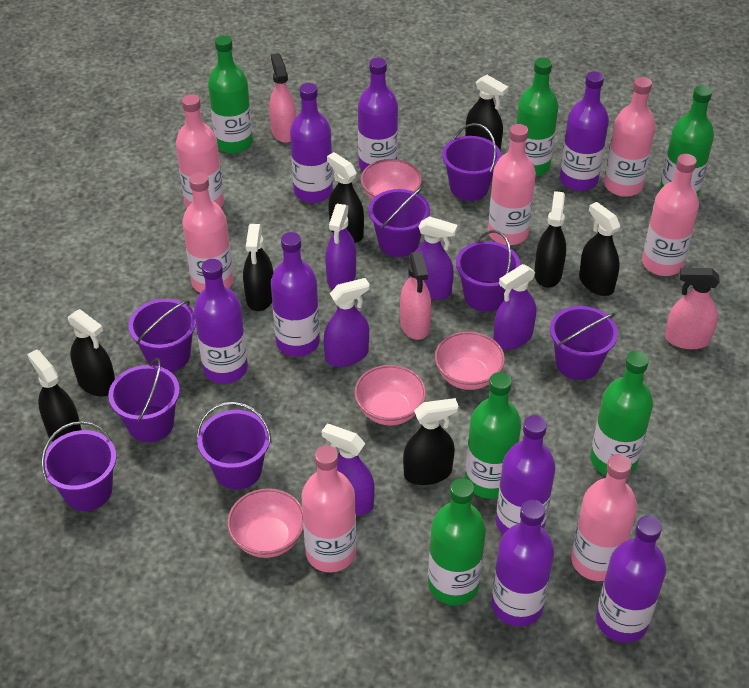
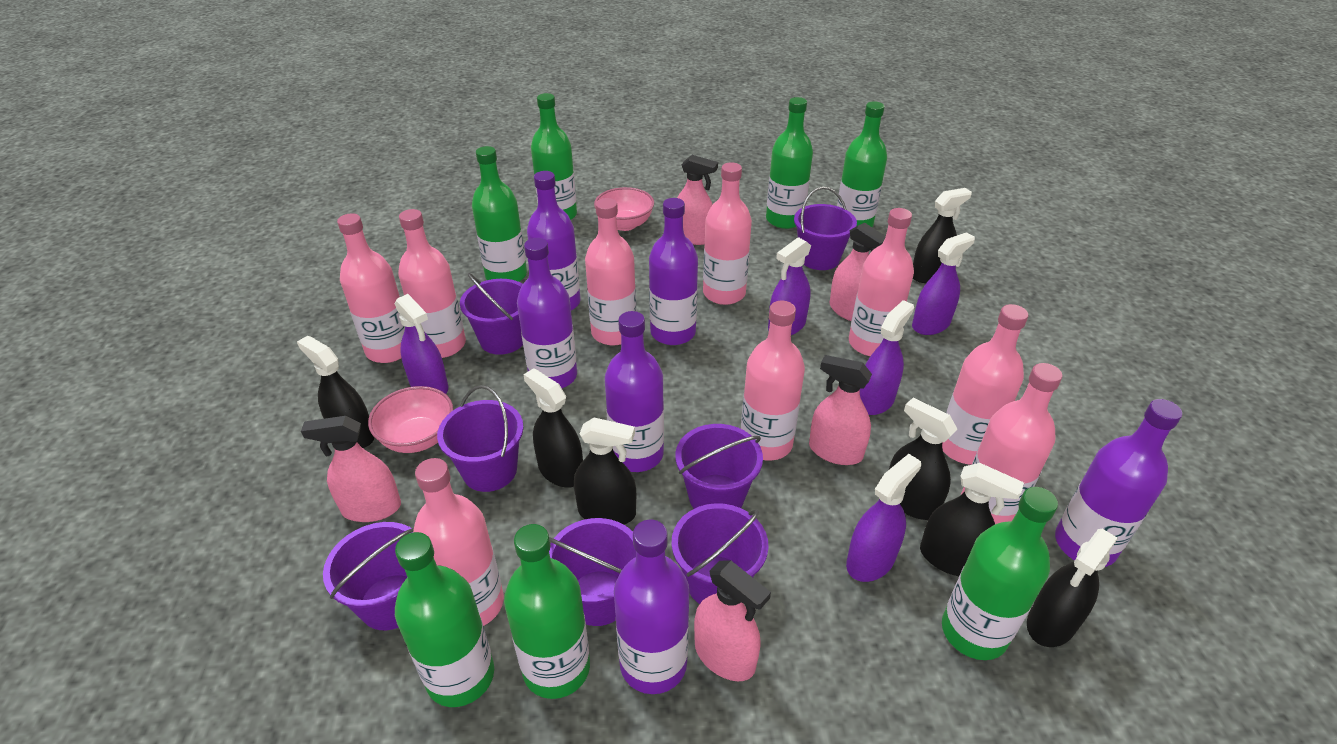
black spray bottle: 8 -> 7
green bottle: 6 -> 7
pink bottle: 7 -> 9
pink bowl: 4 -> 2
pink spray bottle: 3 -> 5
purple bottle: 8 -> 6
purple bucket: 8 -> 7

